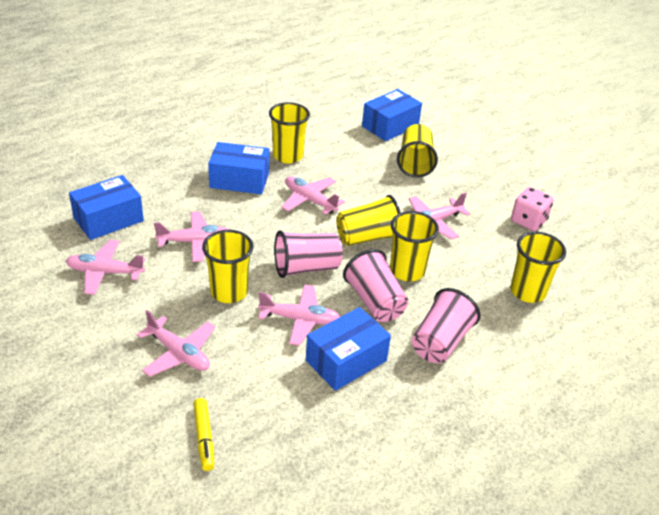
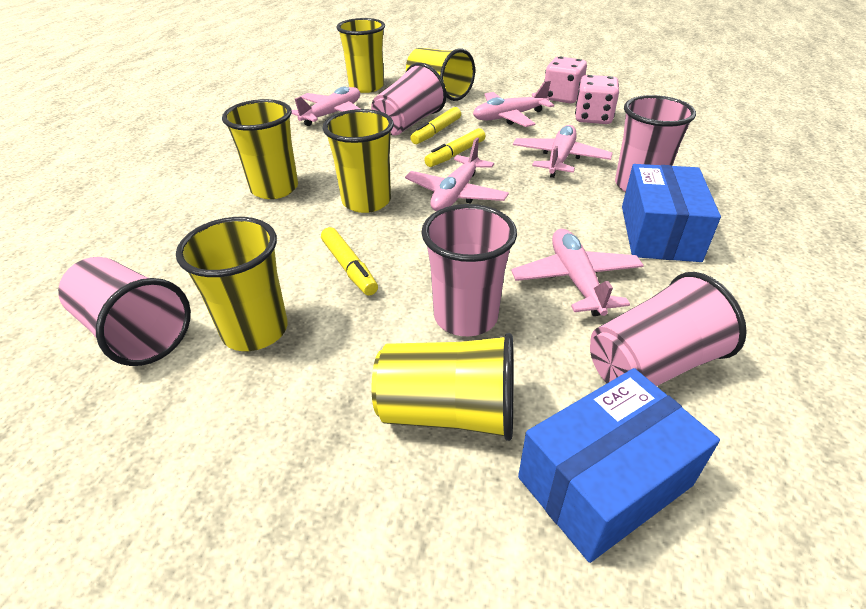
blue box: 4 -> 2
pink cup: 3 -> 5
pink dice: 1 -> 2
pink plane: 6 -> 5
yellow marker: 1 -> 3

